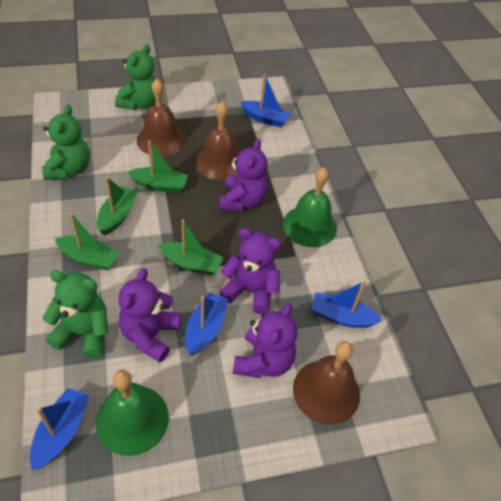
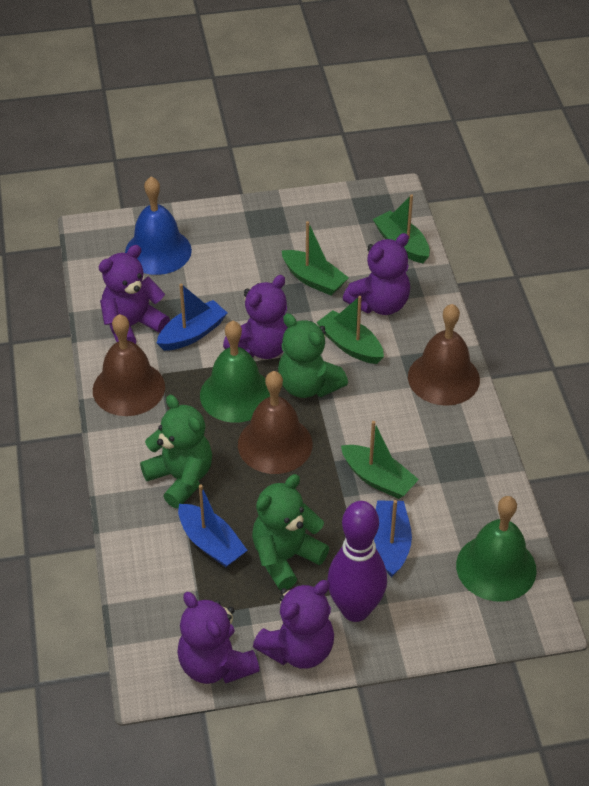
blue bell: 0 -> 1
blue boat: 4 -> 3
purple bowling pin: 0 -> 1
purple teddy bear: 4 -> 5

